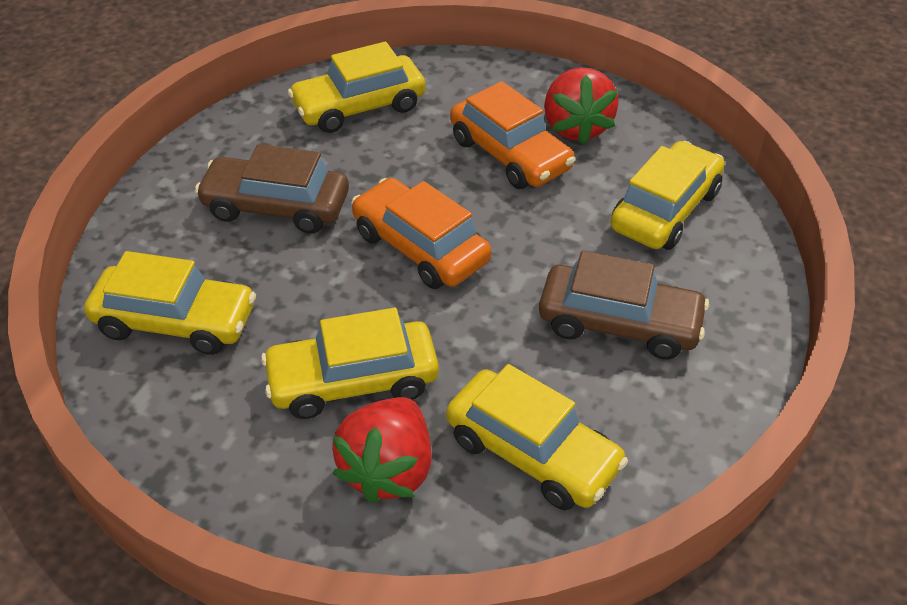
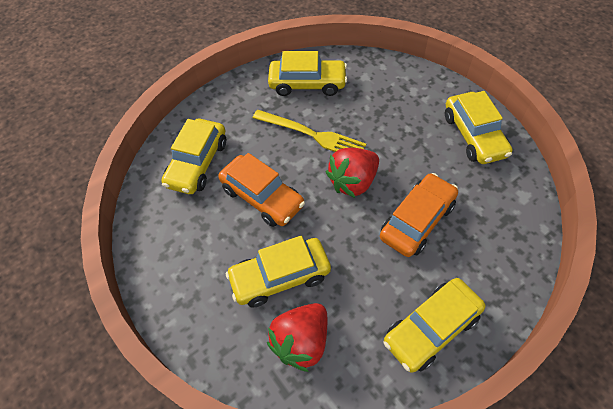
brown car: 2 -> 0
yellow fork: 0 -> 1

